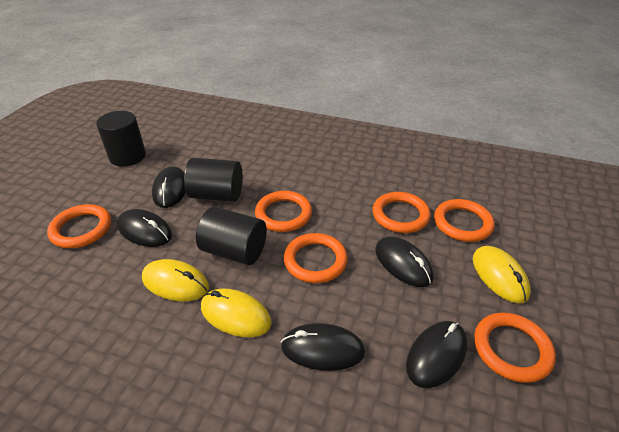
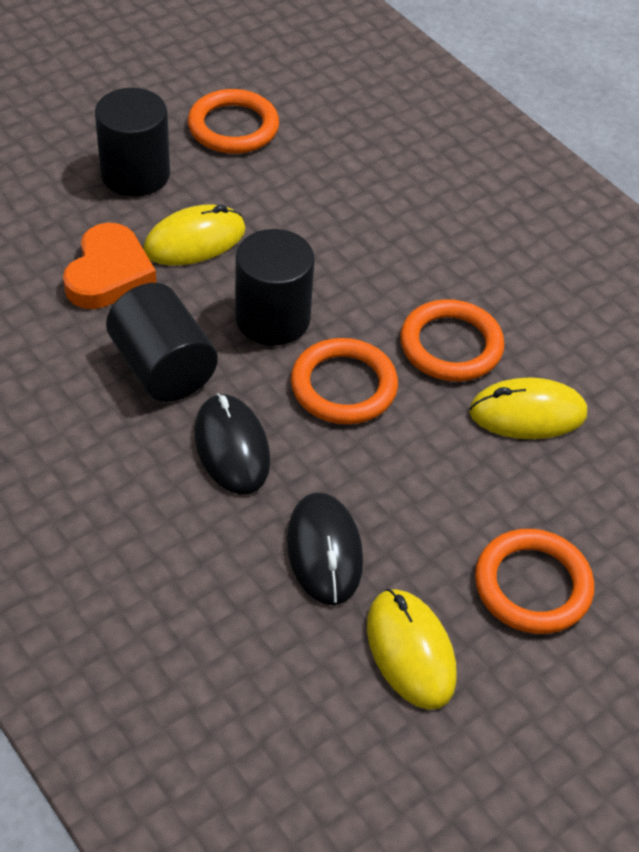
black mouse: 5 -> 2
orange heart: 0 -> 1
orange ring: 6 -> 4

